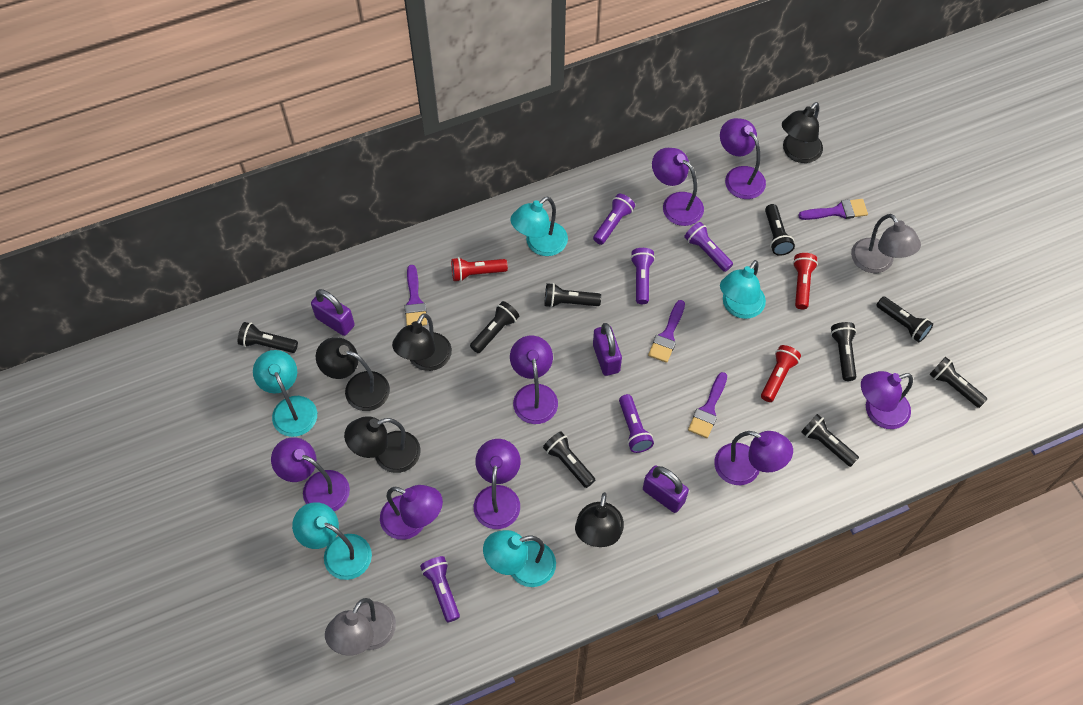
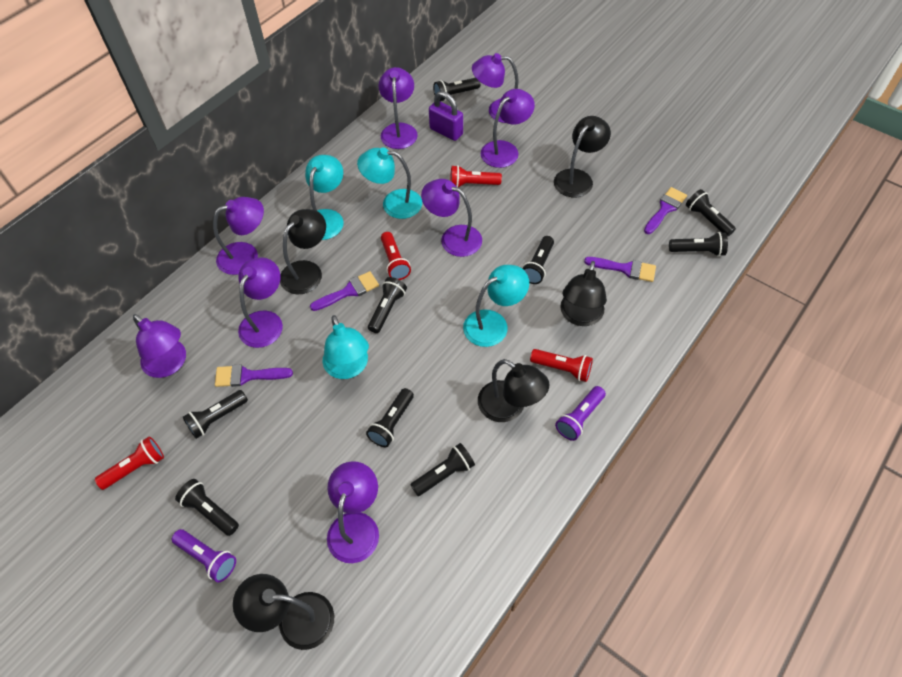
grey lamp: 2 -> 0
purple flashlight: 5 -> 2
purple padlock: 3 -> 1
red flashlight: 3 -> 4
turquoise lamp: 5 -> 4

